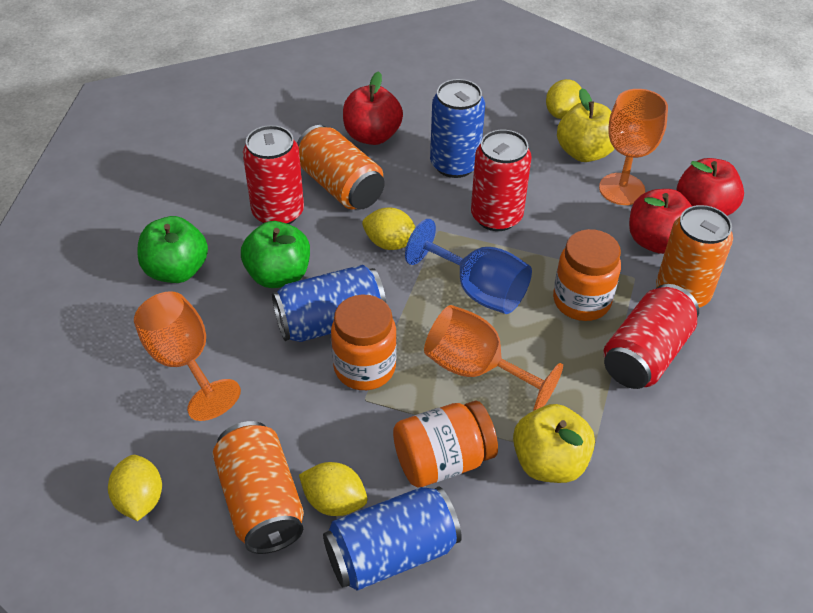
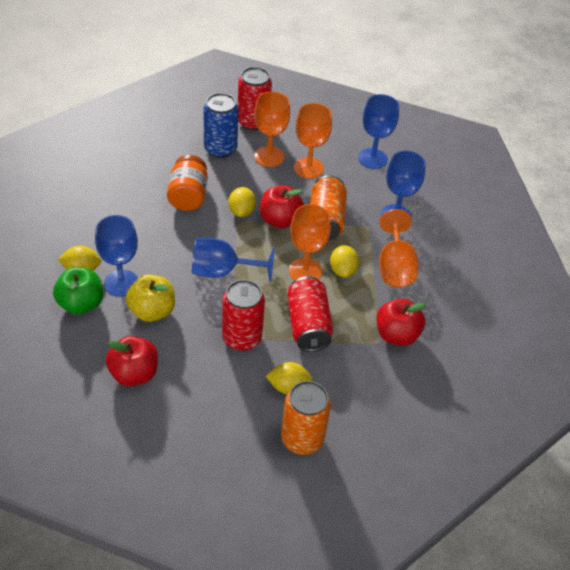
blue can: 3 -> 1
blue goblet: 1 -> 4
green apple: 2 -> 1
orange can: 3 -> 2
orange goblet: 3 -> 4
orange jar: 3 -> 1
yellow apple: 2 -> 1

